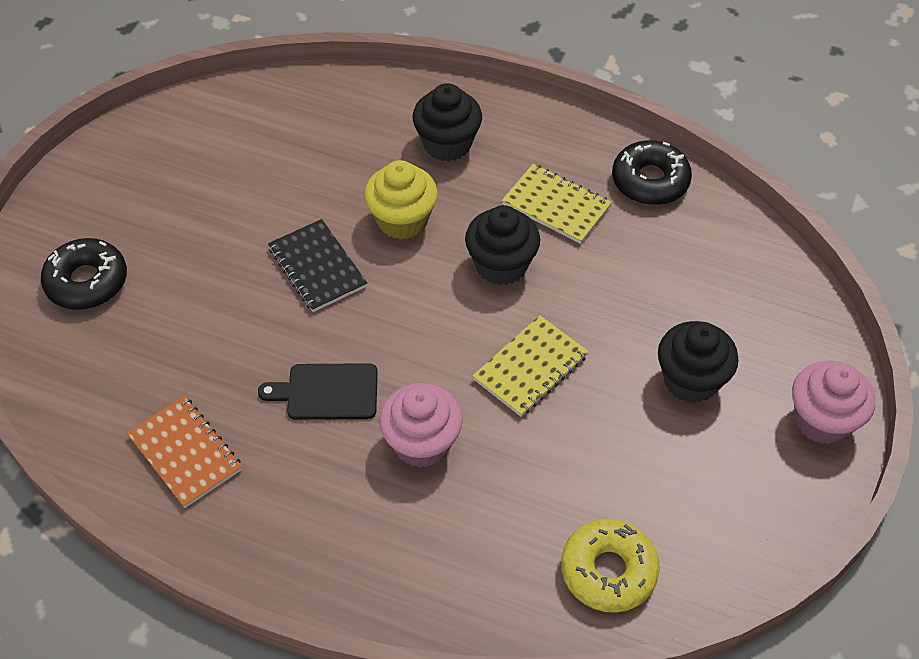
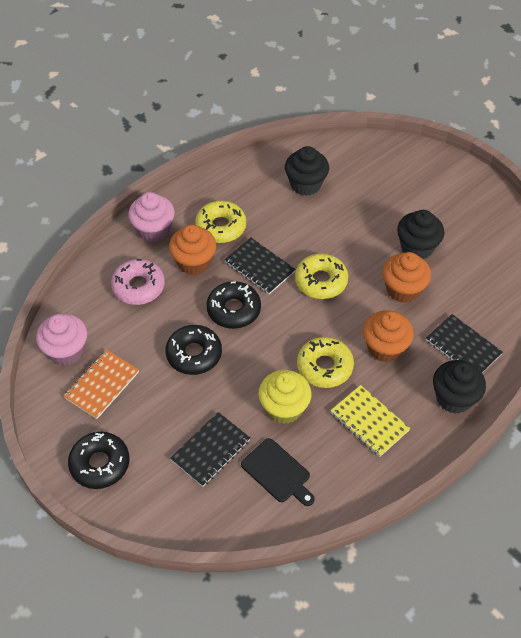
black donut: 2 -> 3
black notebook: 1 -> 3
orange cupcake: 0 -> 3
pink donut: 0 -> 1
yellow donut: 1 -> 3
yellow notebook: 2 -> 1

